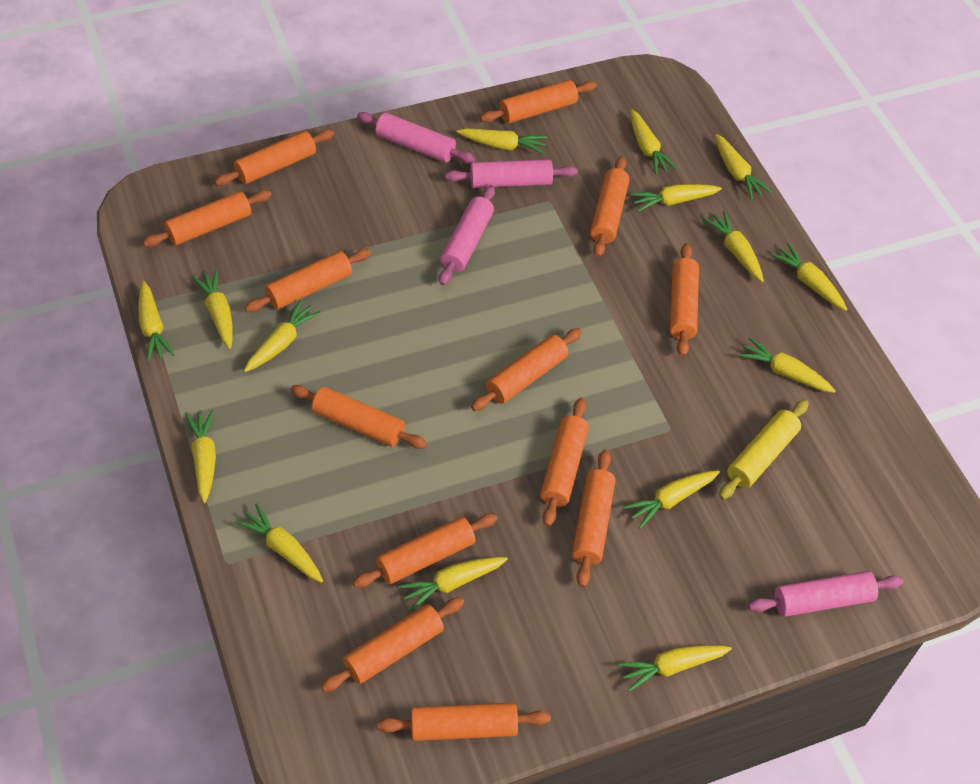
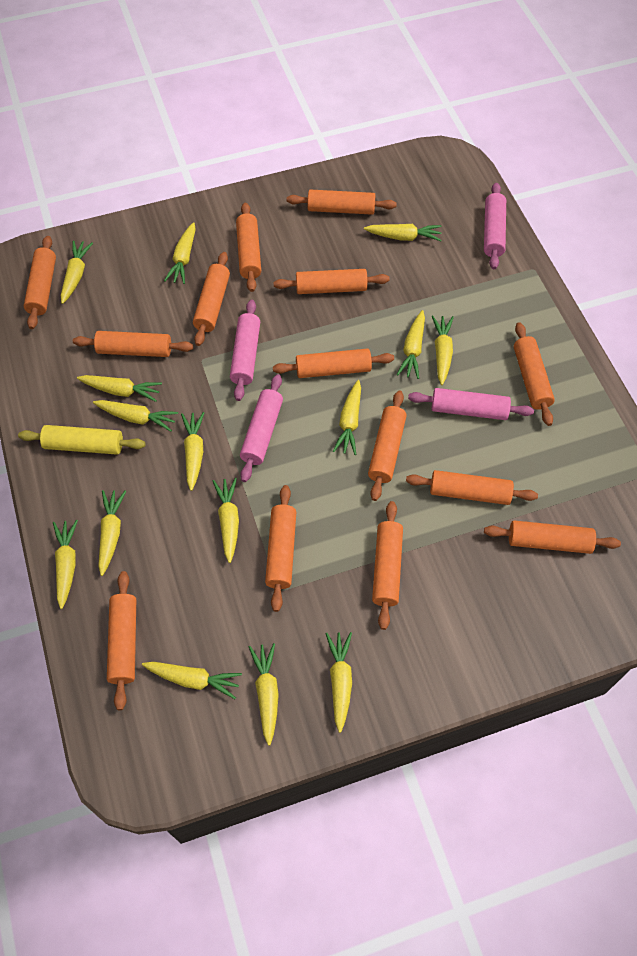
orange rolling pin: 13 -> 14

